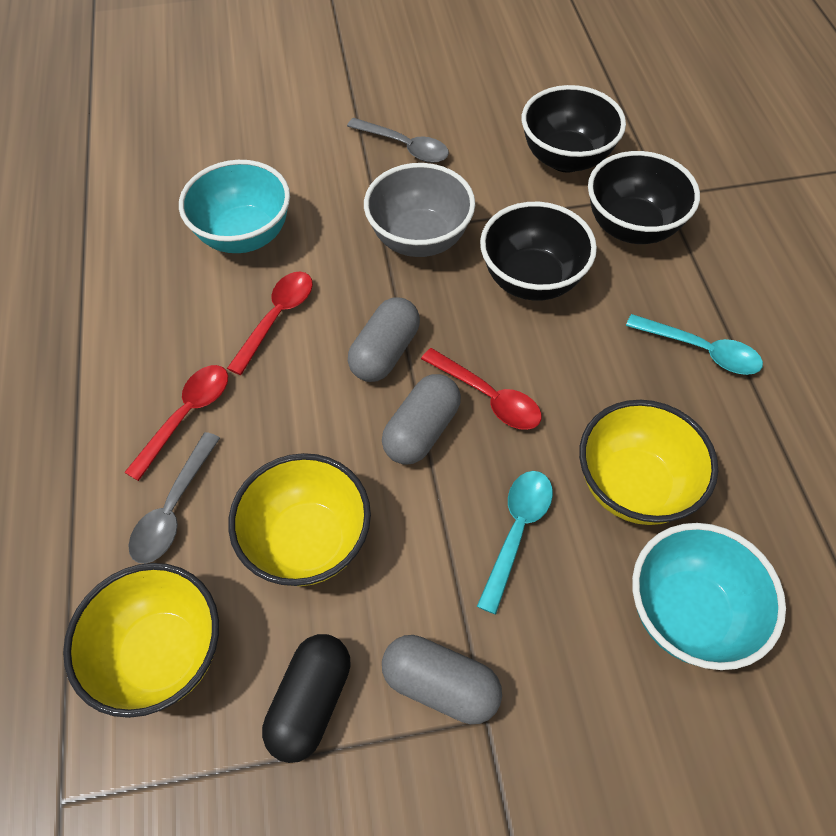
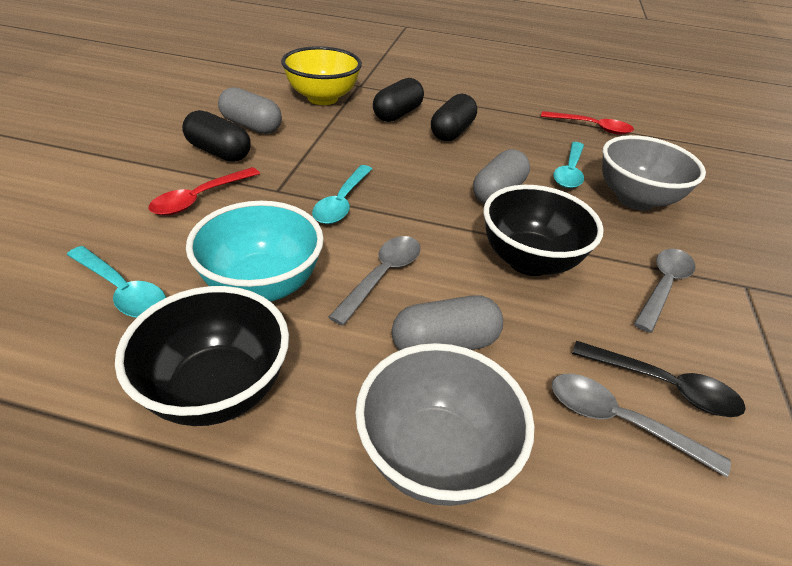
black bowl: 3 -> 2
black capsule: 1 -> 3
black spoon: 0 -> 1
grey bowl: 1 -> 2
grey spoon: 2 -> 3
red spoon: 3 -> 2
turquoise bowl: 2 -> 1
turquoise spoon: 2 -> 3
yellow bowl: 3 -> 1

